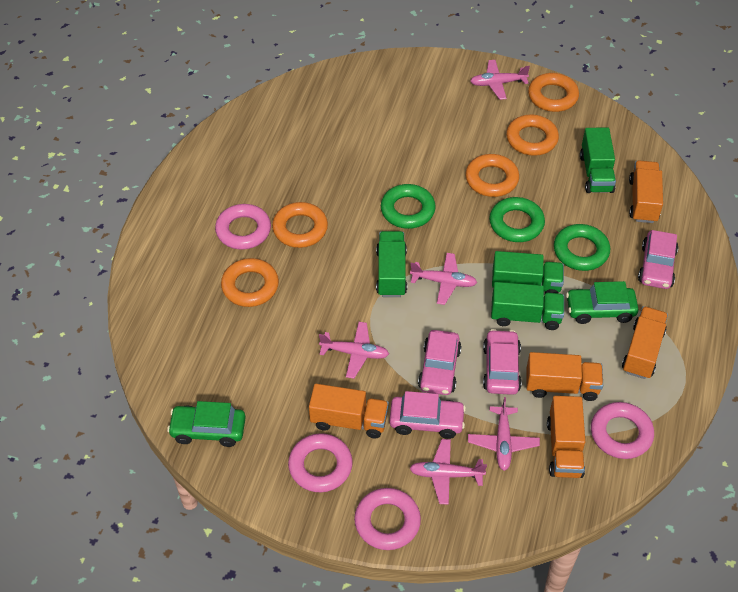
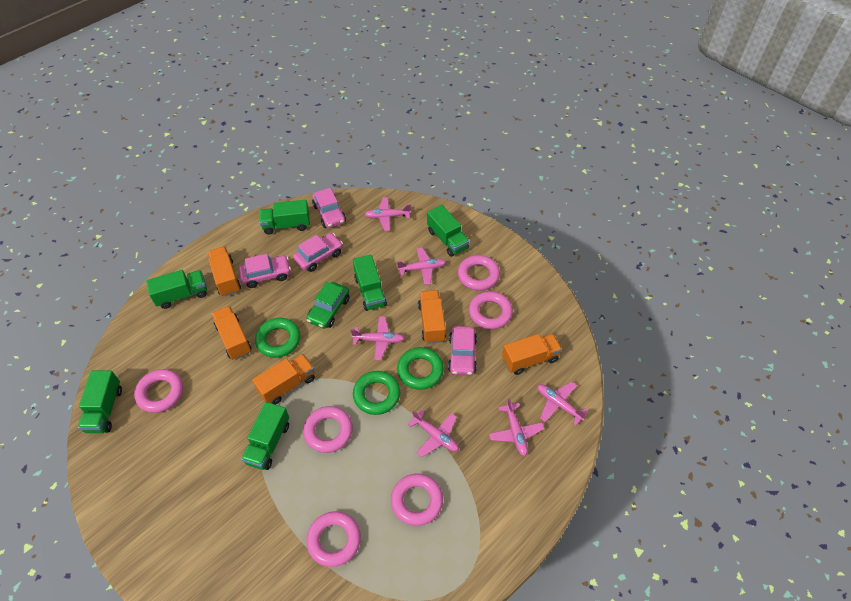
green car: 2 -> 1
green truck: 4 -> 6
orange ring: 5 -> 0
pink plane: 5 -> 6
pink ring: 4 -> 6

